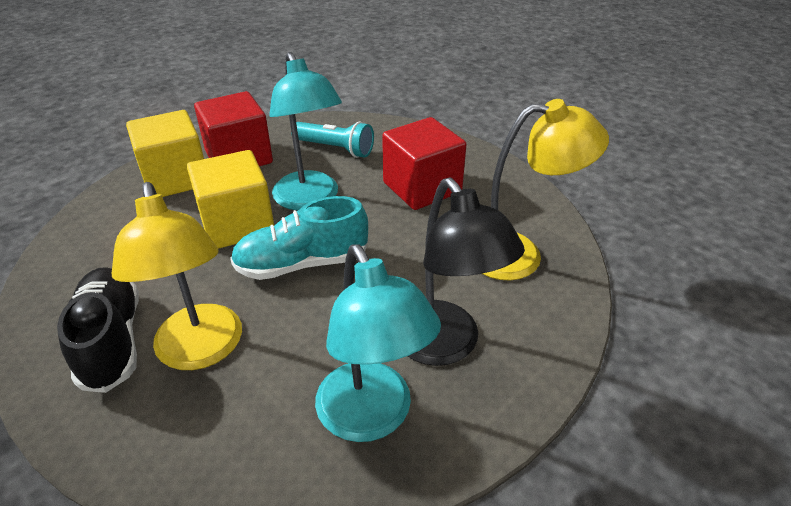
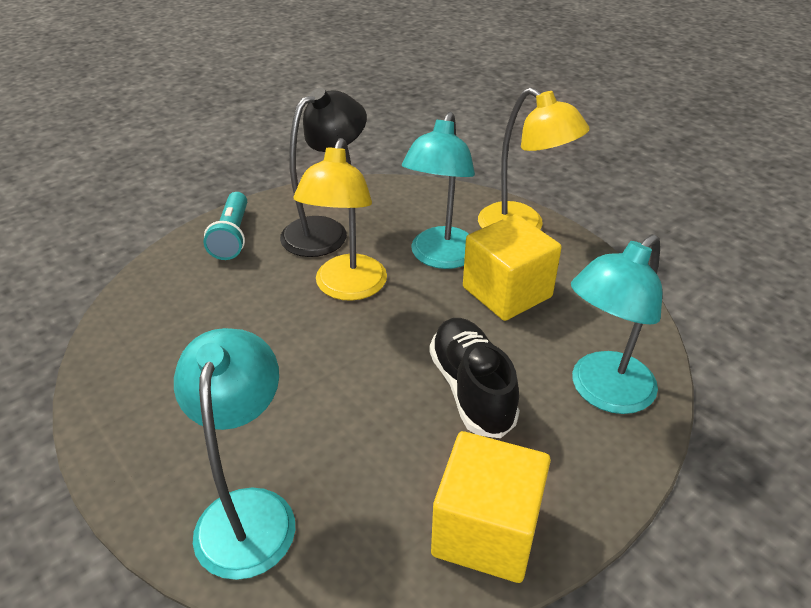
red cube: 2 -> 0
turquoise lamp: 2 -> 3
turquoise shoe: 1 -> 0

